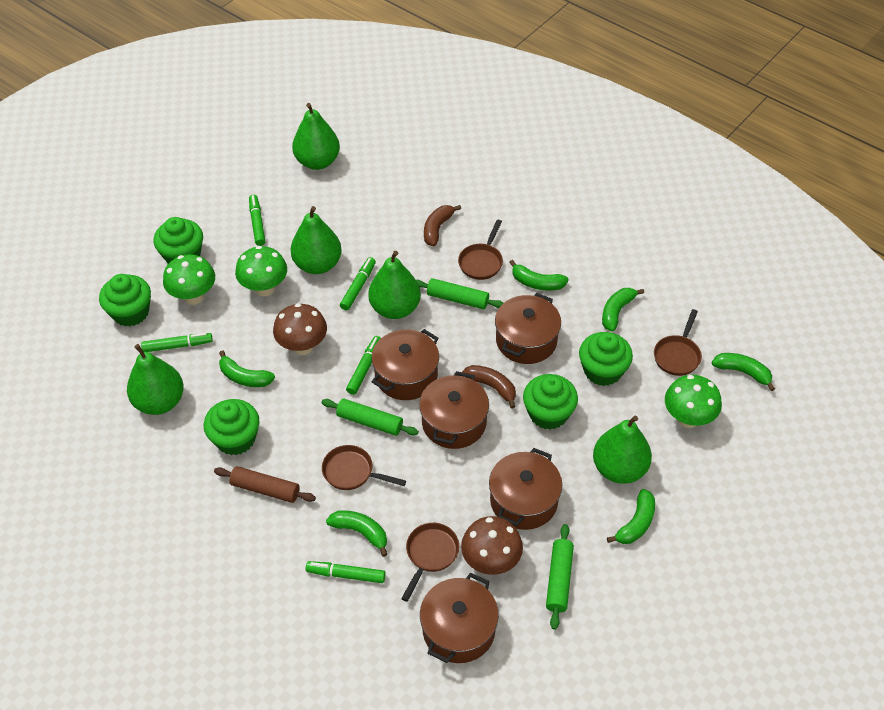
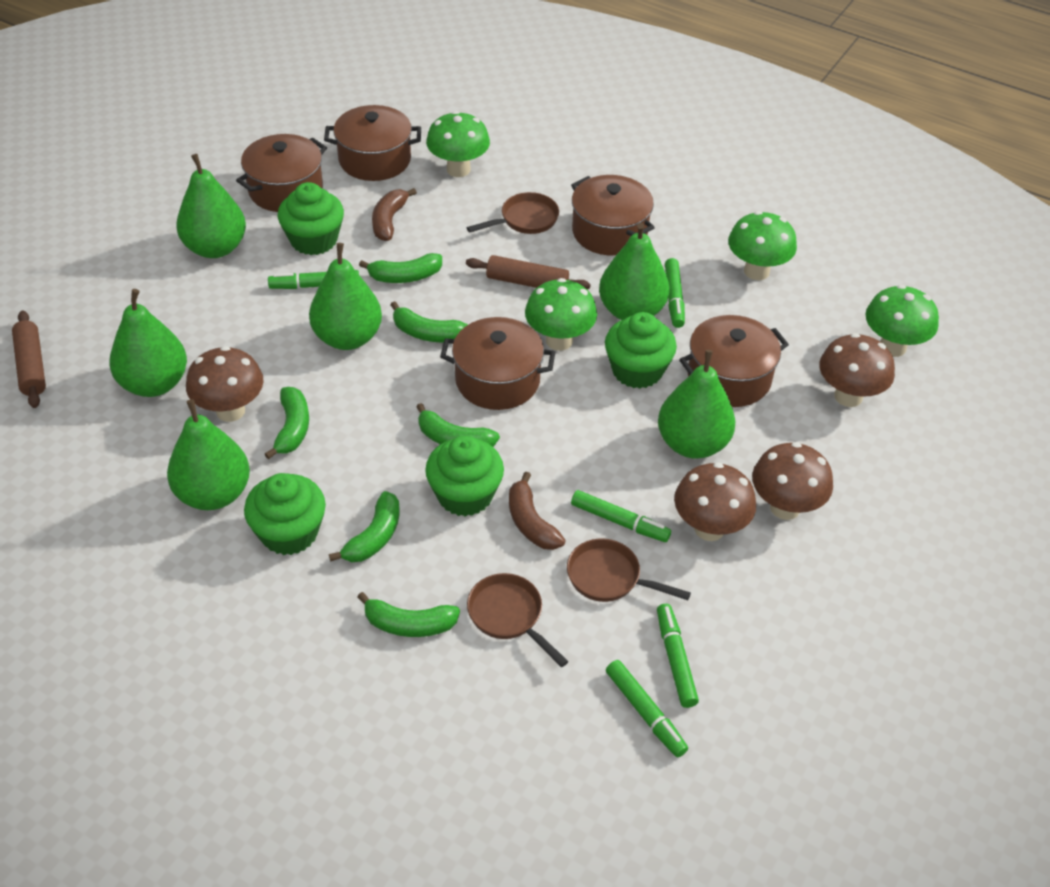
brown mushroom: 2 -> 4
brown pan: 4 -> 3
brown rolling pin: 1 -> 2
green cupcake: 5 -> 4
green mushroom: 3 -> 4
green pear: 5 -> 6
green rolling pin: 3 -> 0

